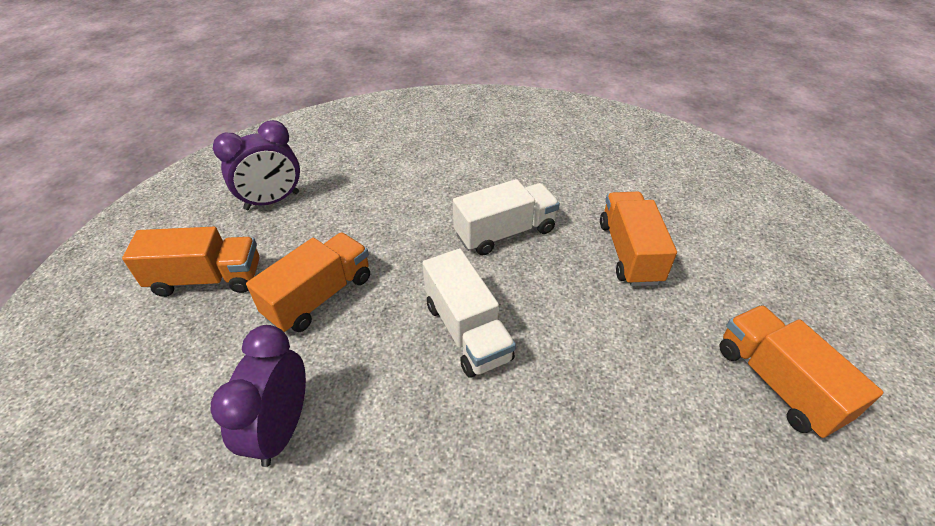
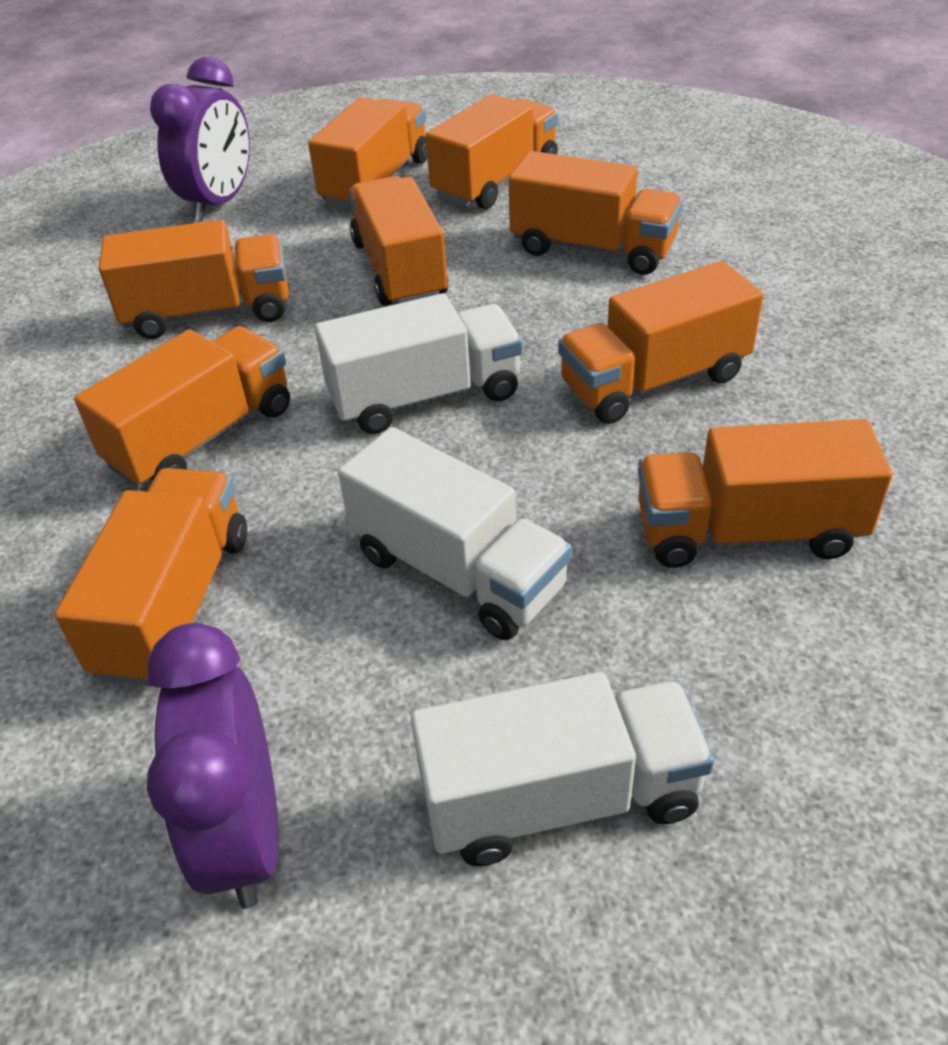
orange truck: 4 -> 9
white truck: 2 -> 3

